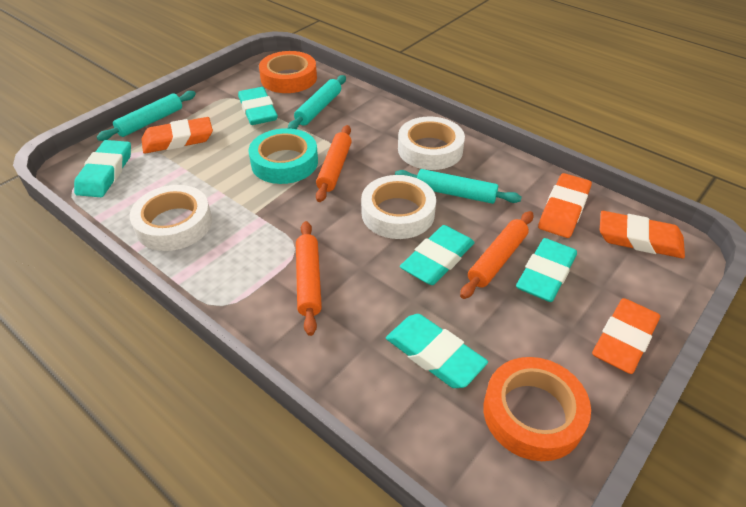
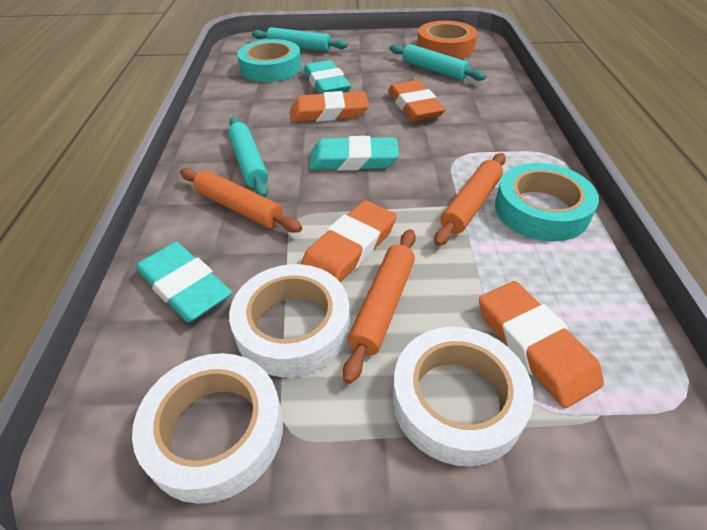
orange tape: 2 -> 1
turquoise eraser: 5 -> 3
turquoise tape: 1 -> 2

